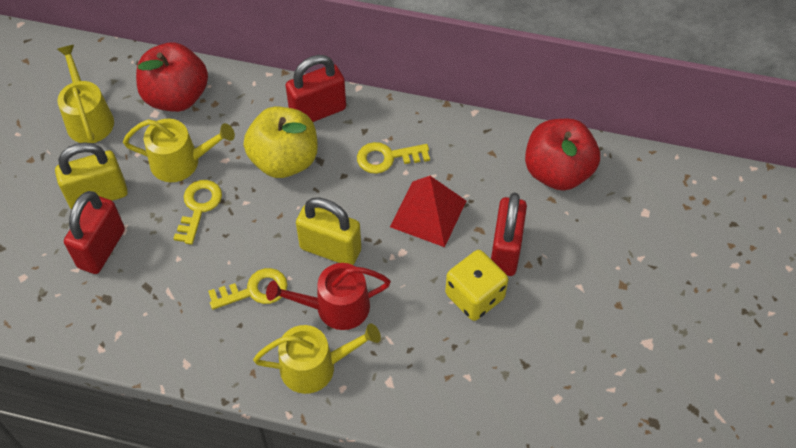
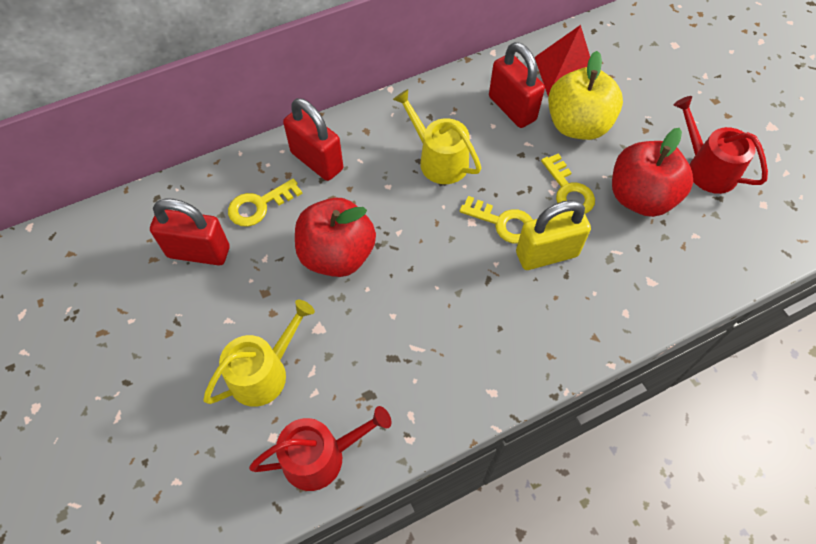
red watering can: 1 -> 2
yellow dice: 1 -> 0
yellow padlock: 2 -> 1
yellow watering can: 3 -> 2

